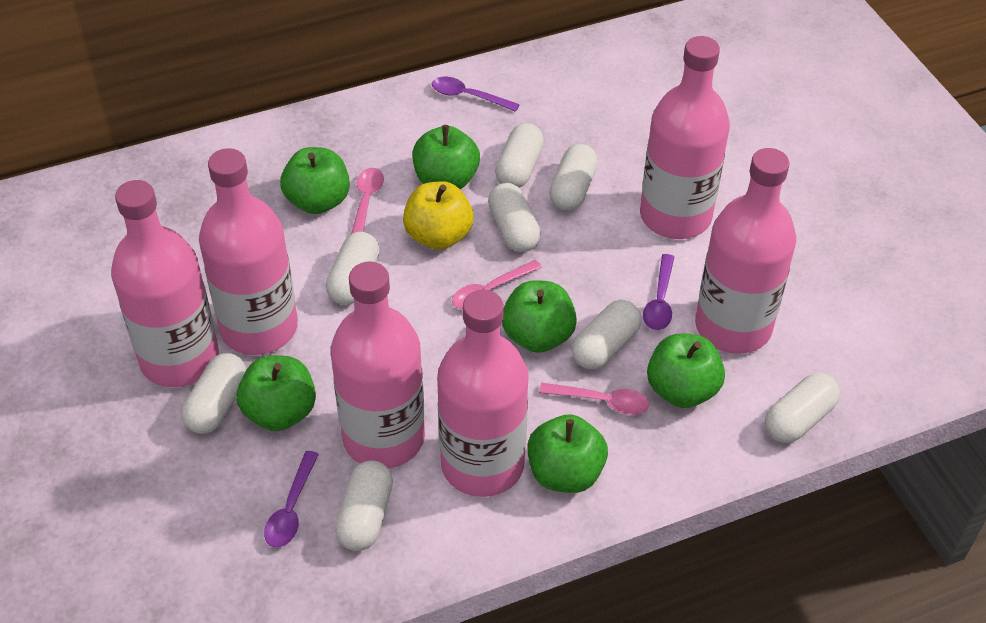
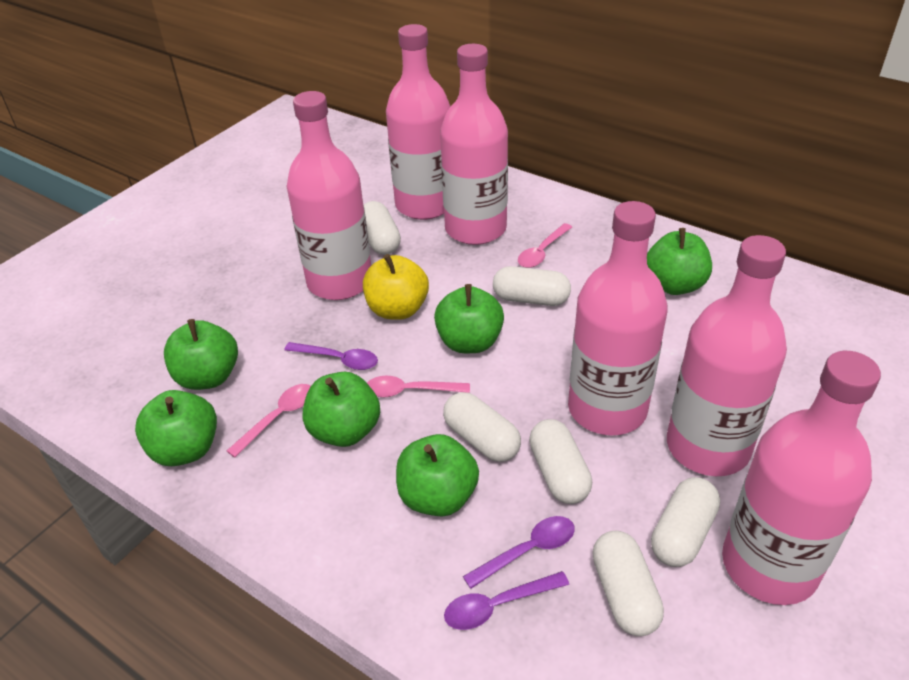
white capsule: 8 -> 6

